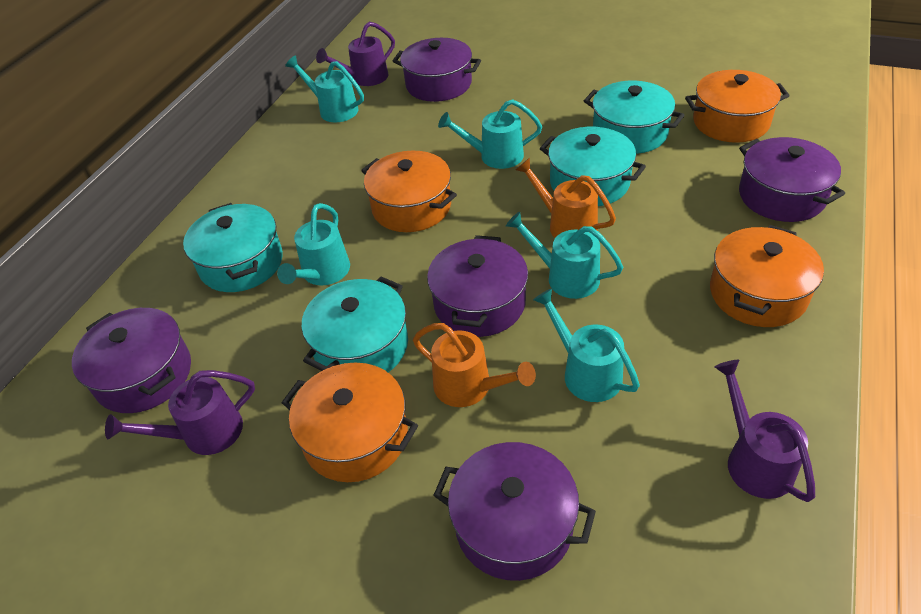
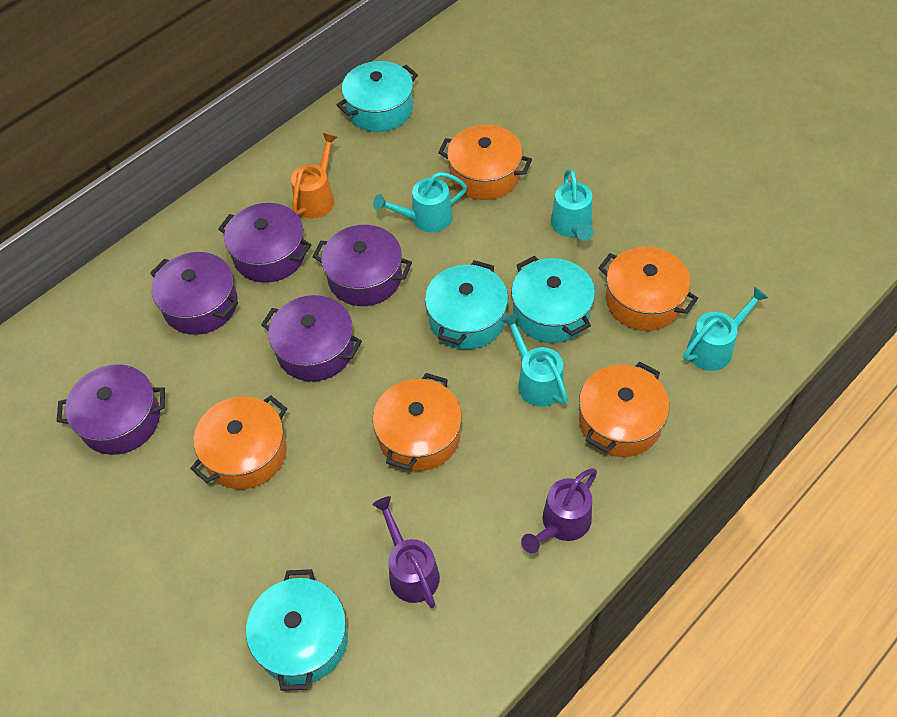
orange pot: 4 -> 5
orange watering can: 2 -> 1
purple watering can: 3 -> 2
turquoise watering can: 5 -> 4

